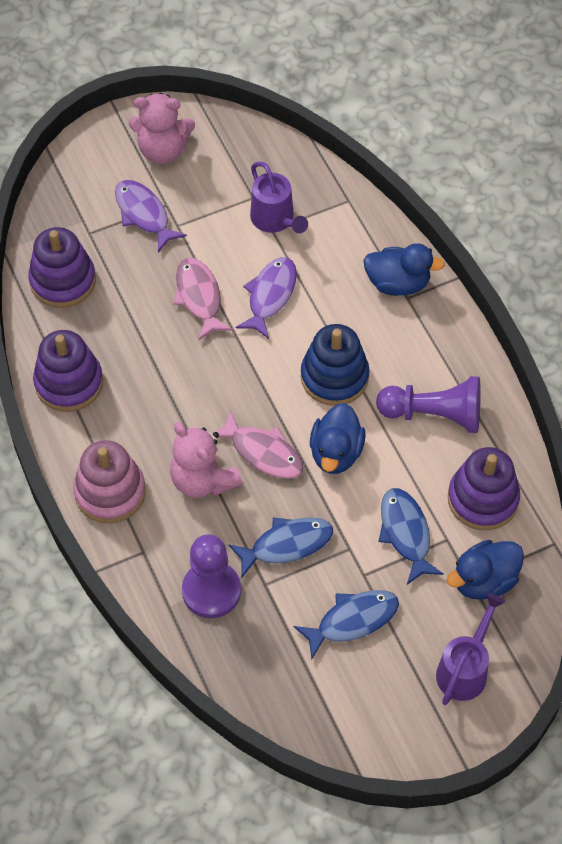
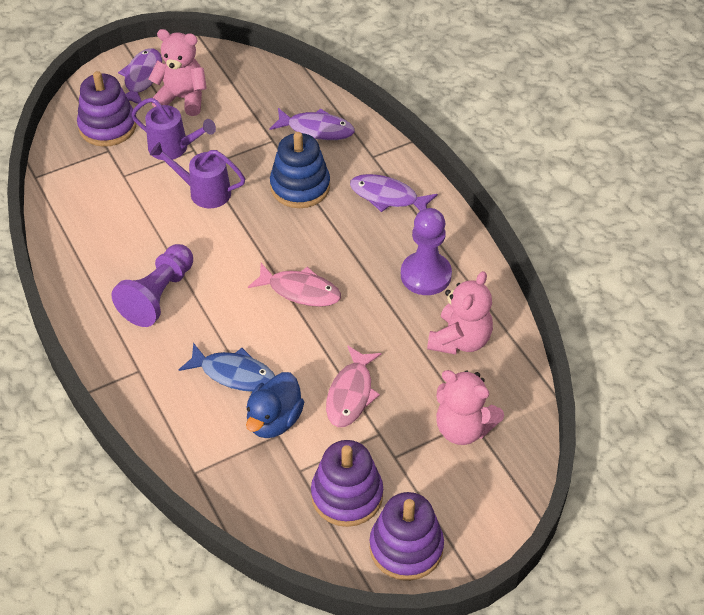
blue duck: 3 -> 1
blue fish: 3 -> 1
pink stacking toy: 1 -> 0
pink teddy bear: 2 -> 3
purple fish: 2 -> 3

